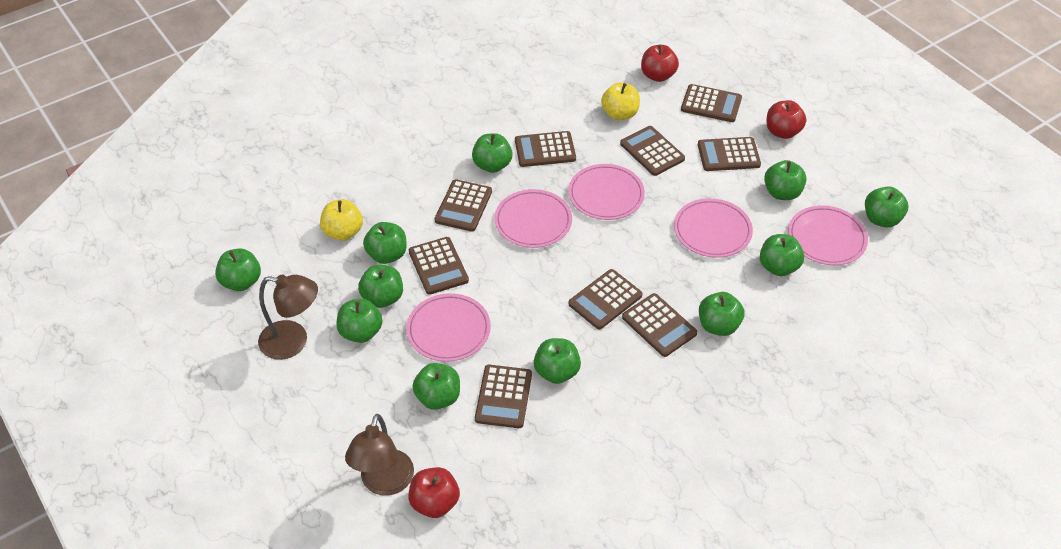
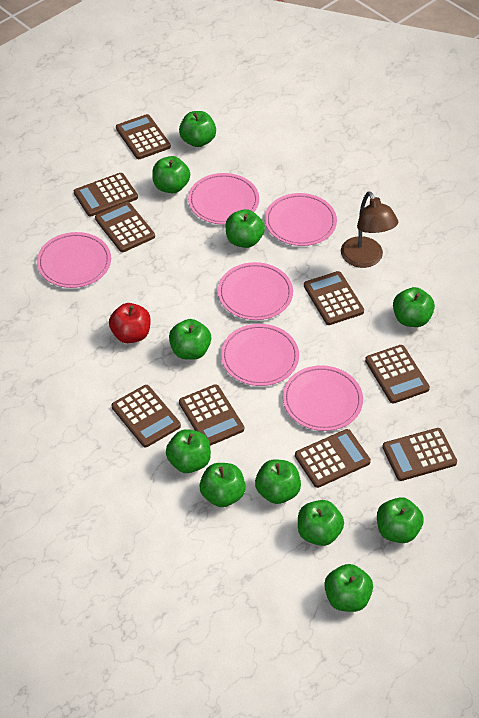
brown lamp: 2 -> 1
pink plate: 5 -> 6
red apple: 3 -> 1
yellow apple: 2 -> 0

